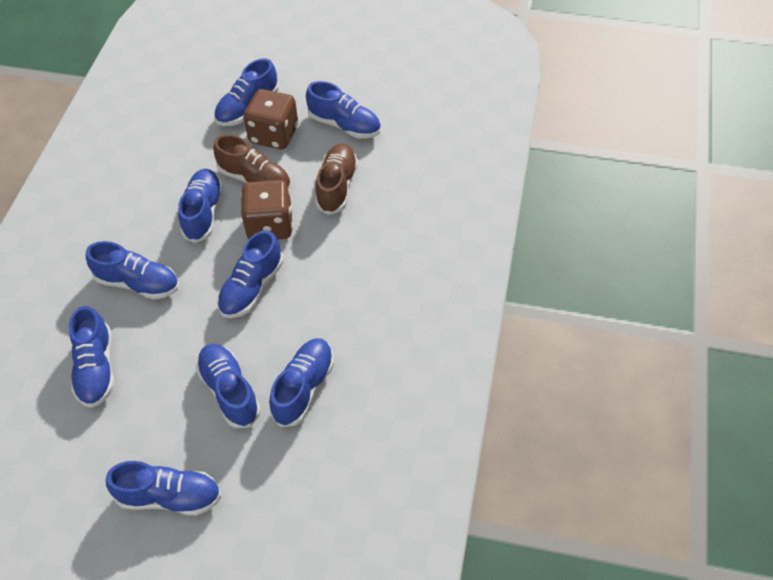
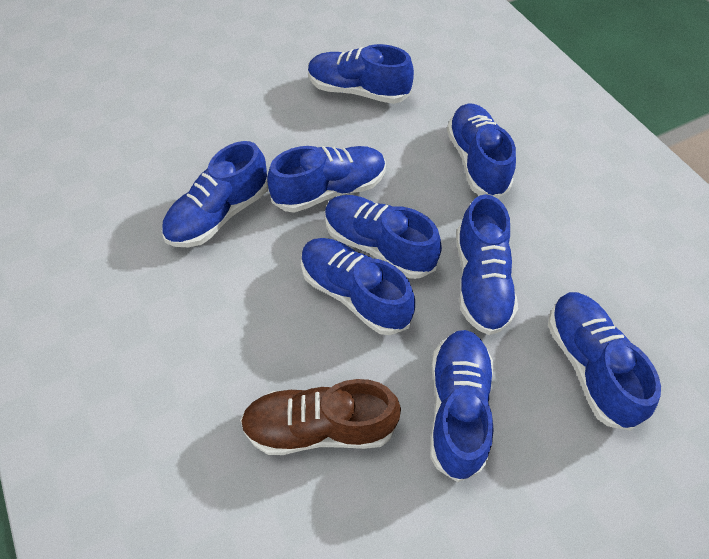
brown dice: 2 -> 0
brown shoe: 2 -> 1

